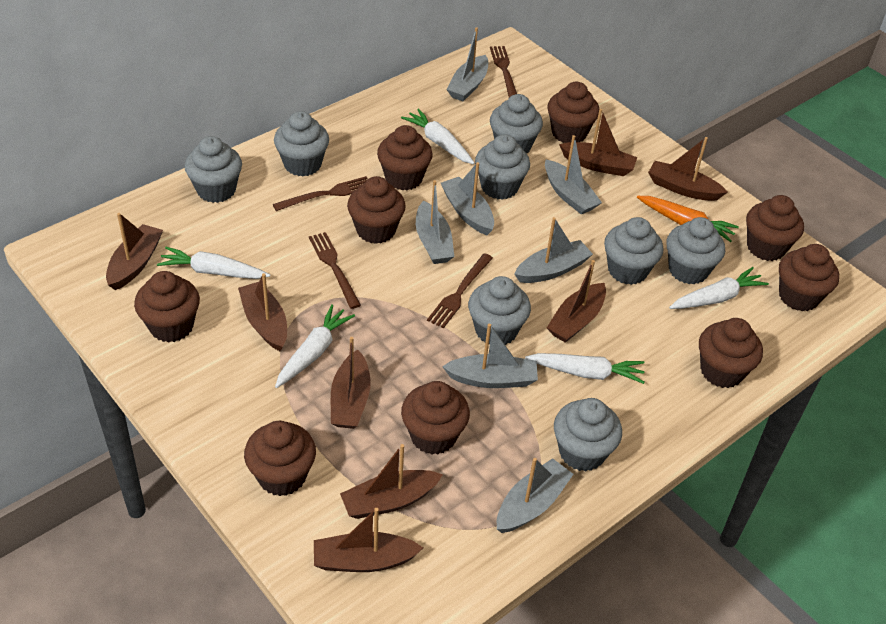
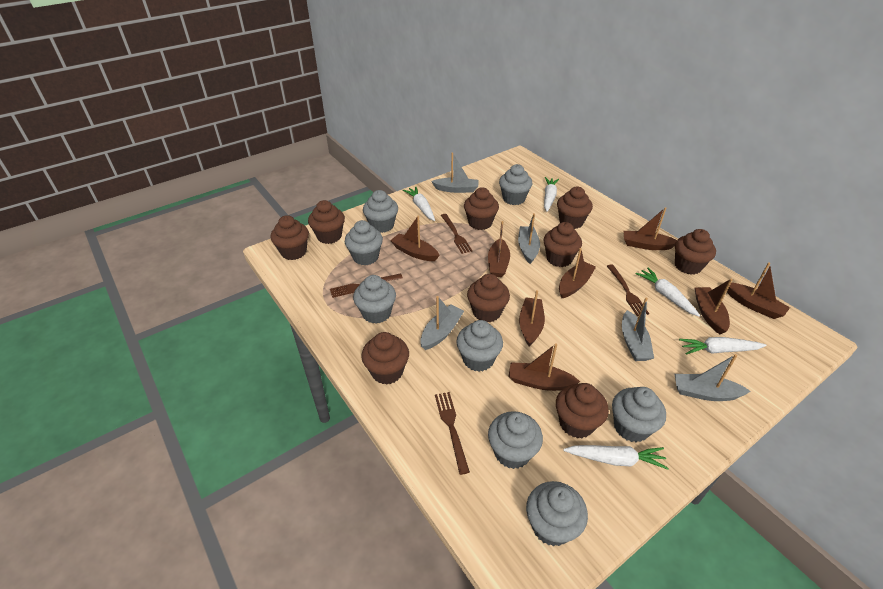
grey boat: 7 -> 5
orange carrot: 1 -> 0

